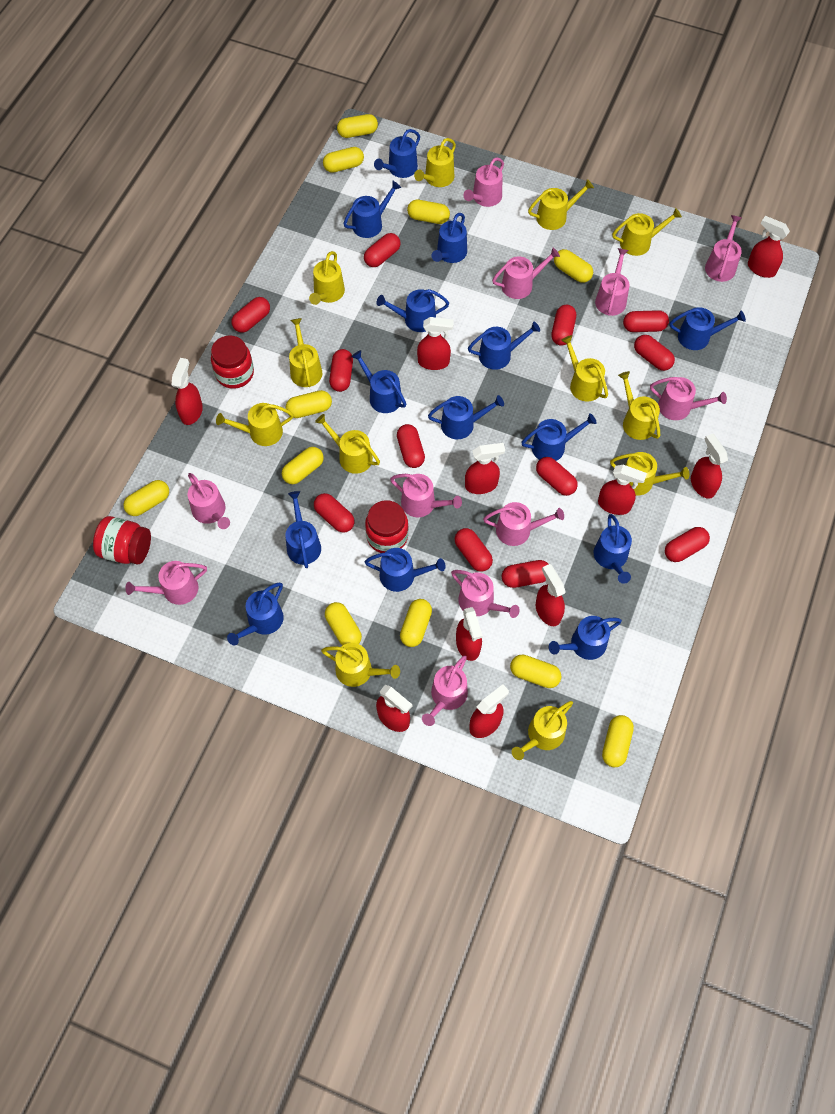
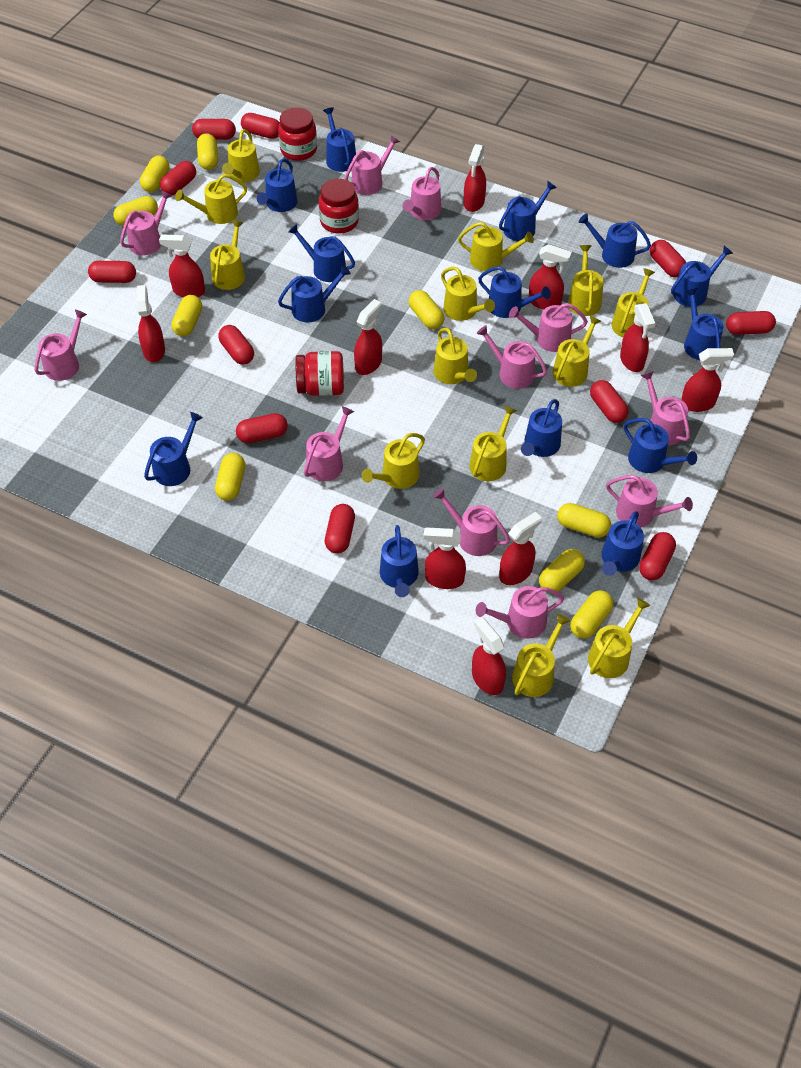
red capsule: 12 -> 11
yellow capsule: 11 -> 9
yellow watering can: 12 -> 13

